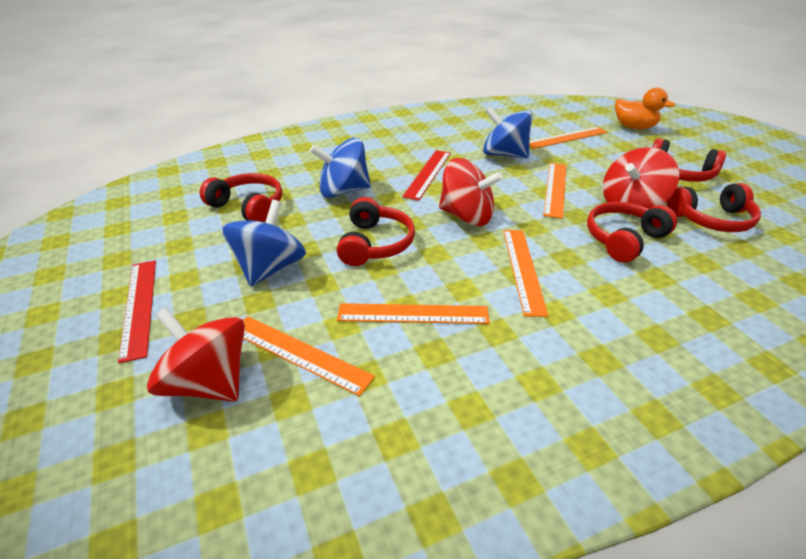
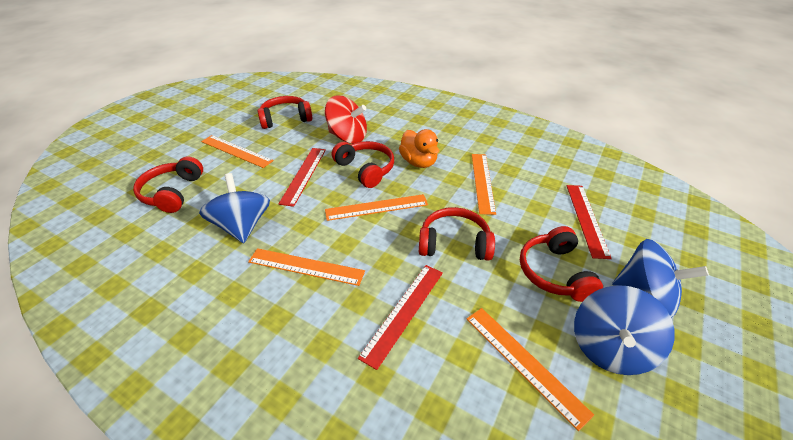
red ruler: 2 -> 3
red spinning top: 3 -> 1

